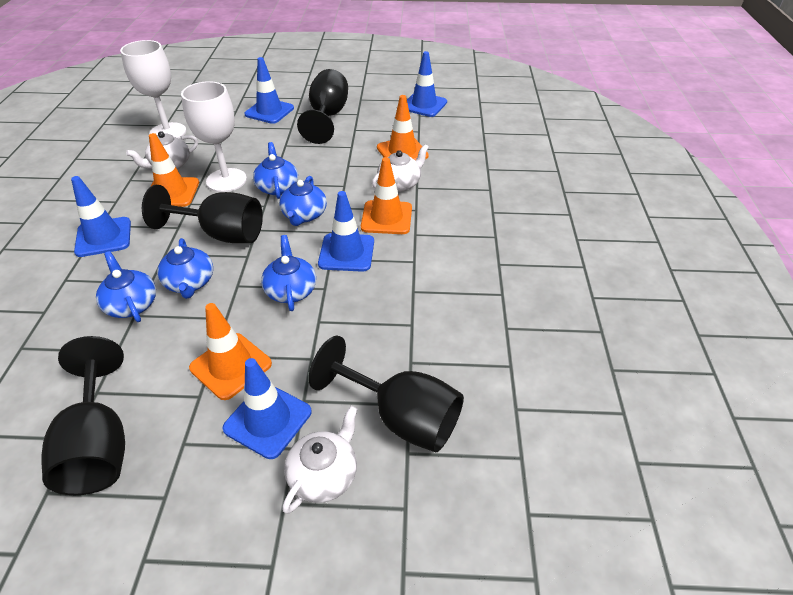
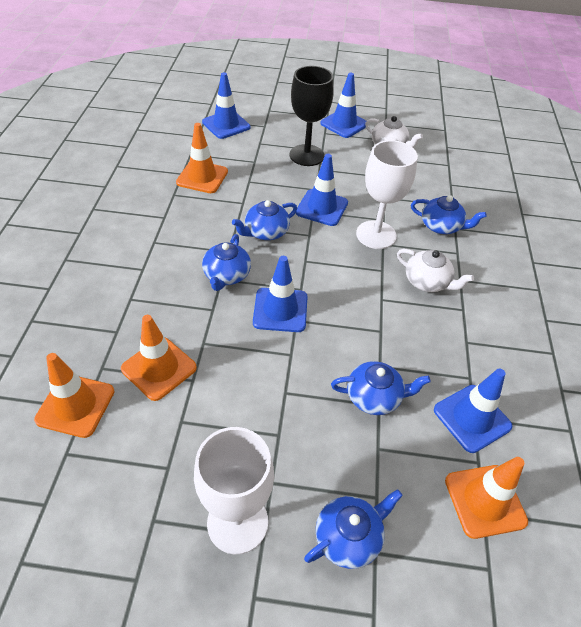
black goblet: 4 -> 1
white teapot: 3 -> 2

